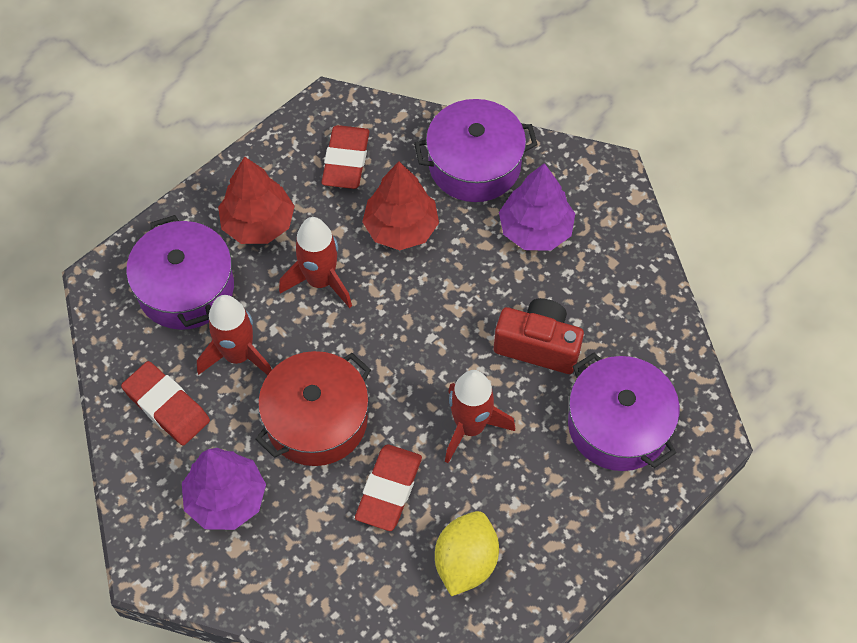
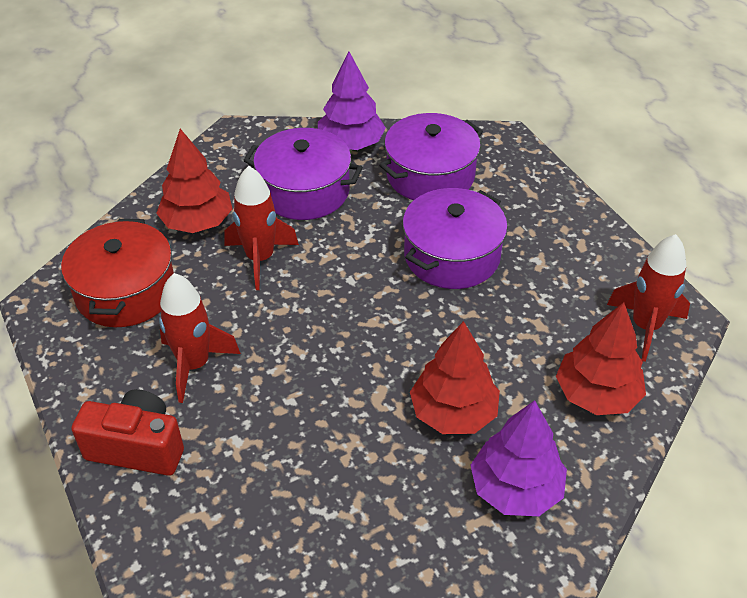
red eraser: 3 -> 0
red tree: 2 -> 3
yellow lemon: 1 -> 0

